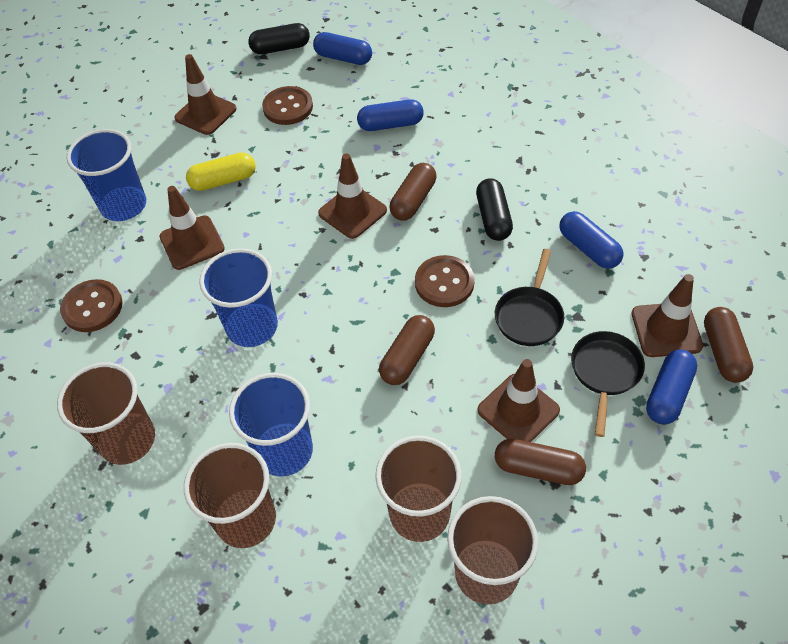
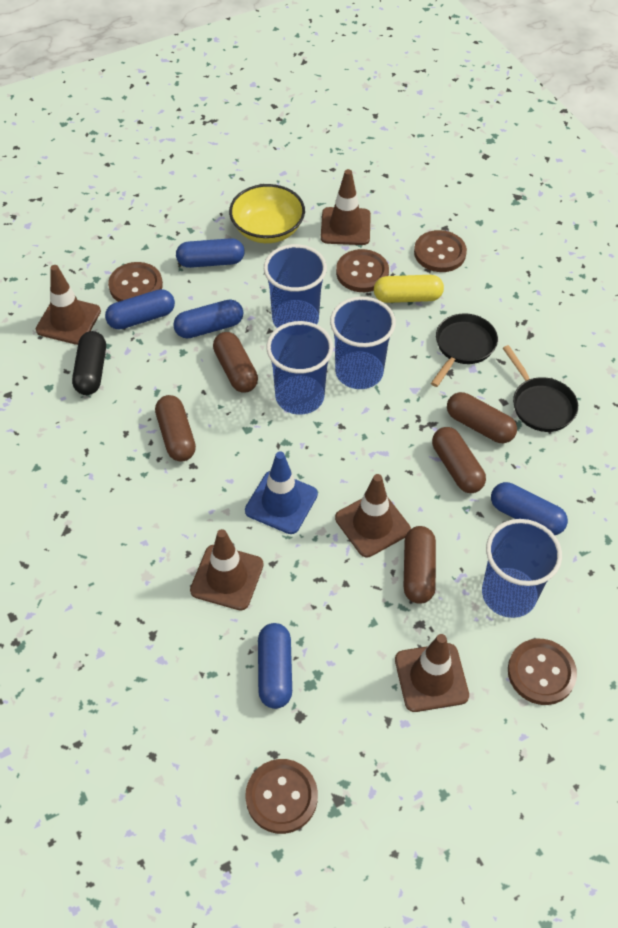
black capsule: 2 -> 1
blue capsule: 4 -> 5
blue cup: 3 -> 4
blue traffic cone: 0 -> 1
brown button: 3 -> 5
brown capsule: 4 -> 5
brown cup: 4 -> 0
yellow bowl: 0 -> 1

